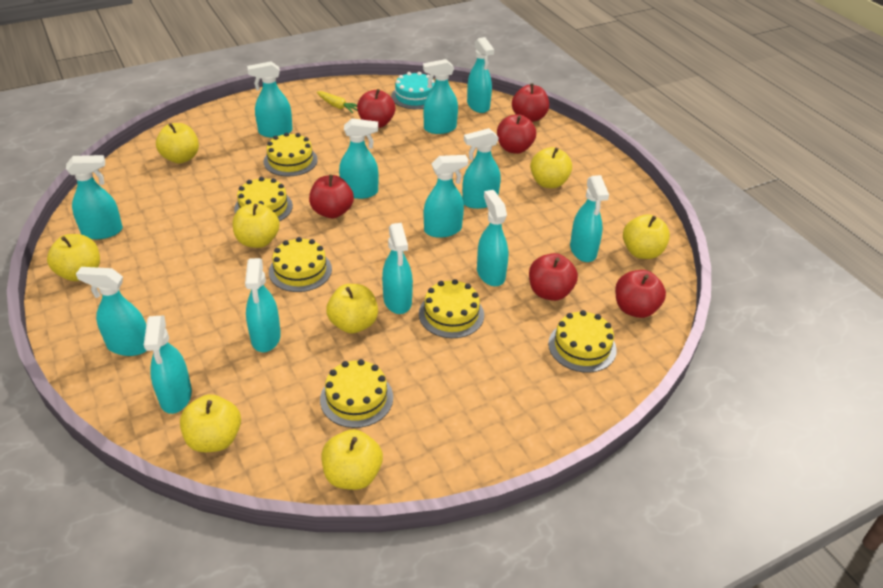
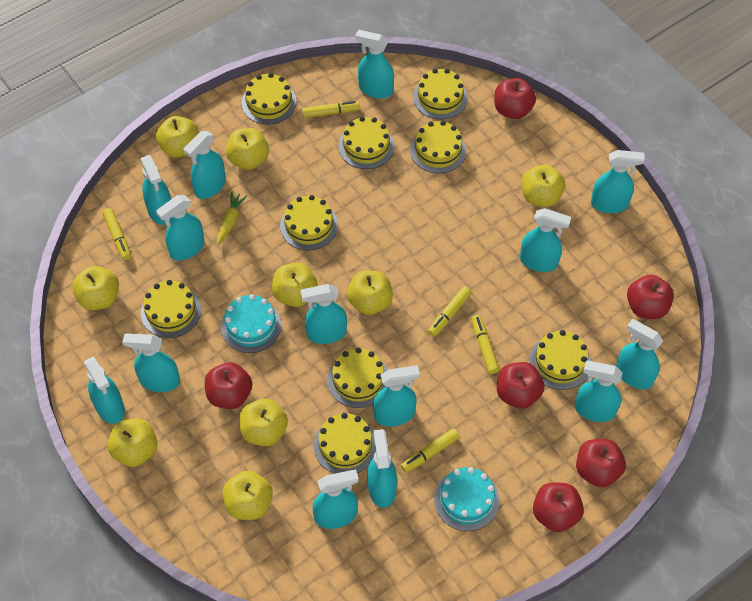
turquoise cake: 1 -> 2
turquoise spray bottle: 13 -> 14
yellow apple: 8 -> 9
yellow cake: 6 -> 9
yellow marker: 0 -> 5

